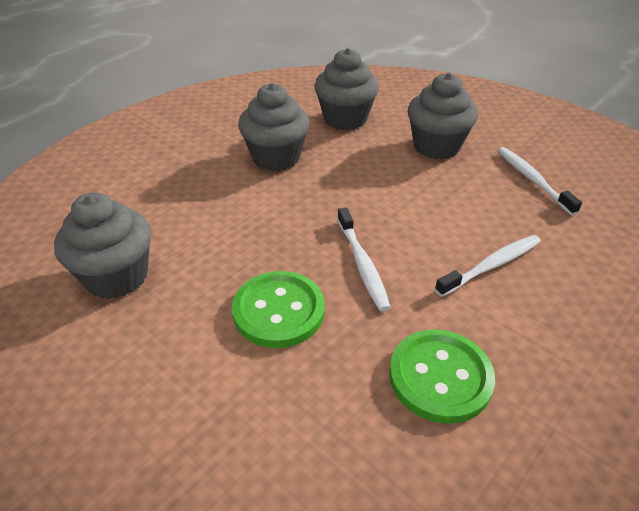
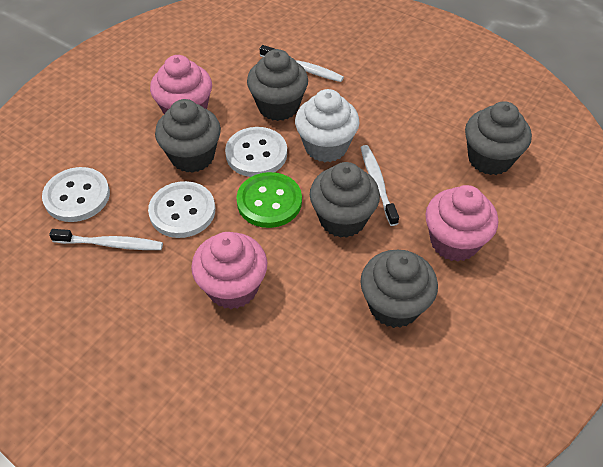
green button: 2 -> 1
grey cupcake: 4 -> 5
pink cupcake: 0 -> 3
white button: 0 -> 3
white cupcake: 0 -> 1

